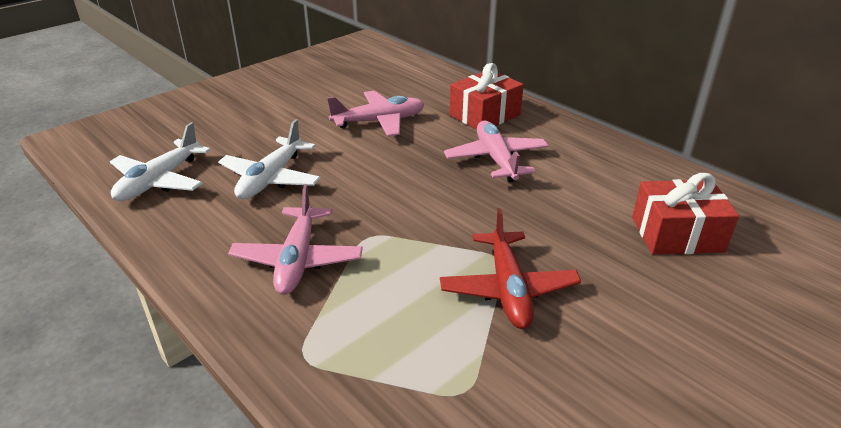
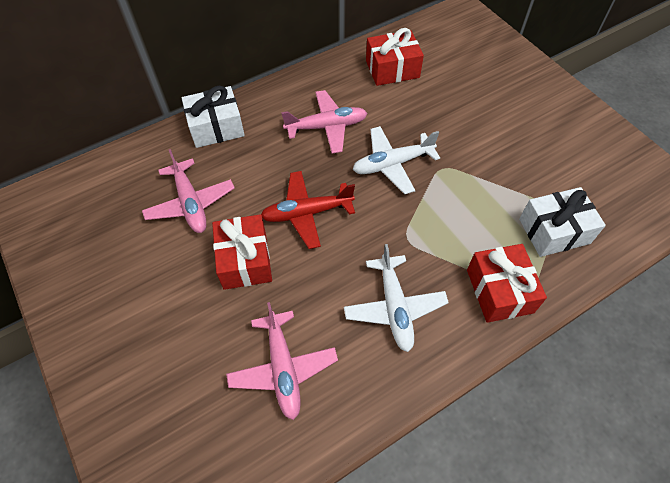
red gift: 2 -> 3
white gift: 0 -> 2

